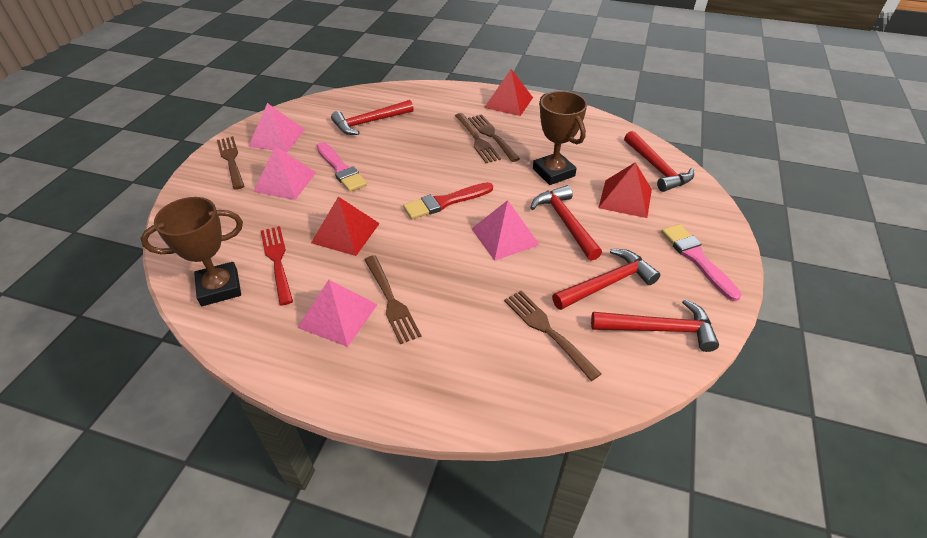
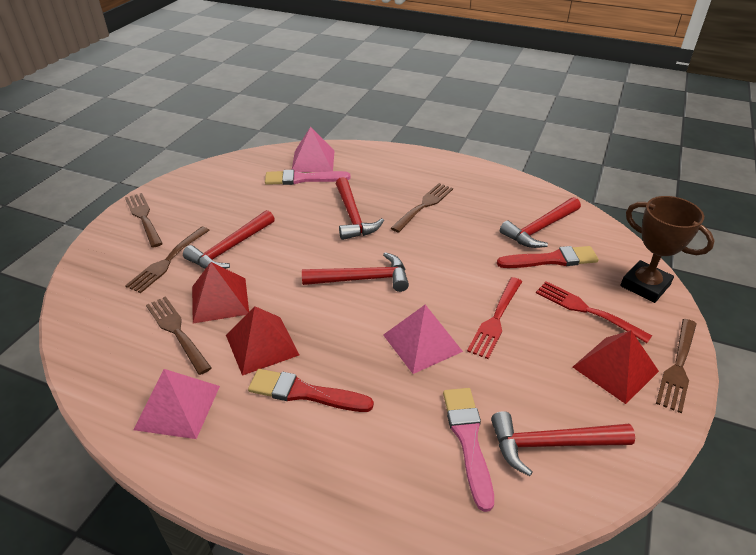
brown trophy: 2 -> 1
pink pyramid: 4 -> 3
red brush: 1 -> 2
red fork: 1 -> 2

